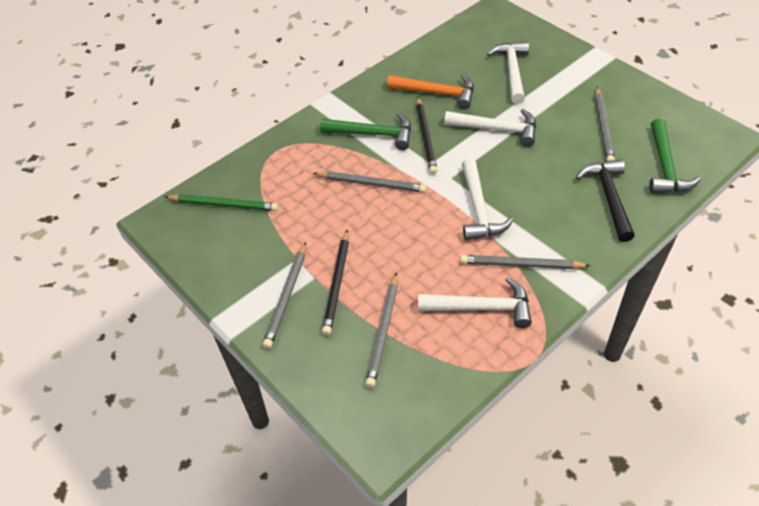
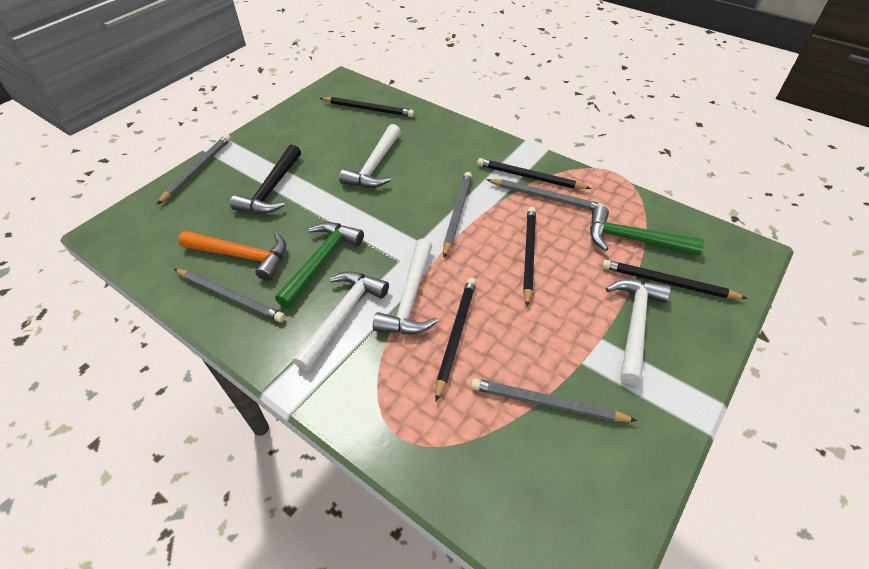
black pencil: 2 -> 5
green pencil: 1 -> 0

